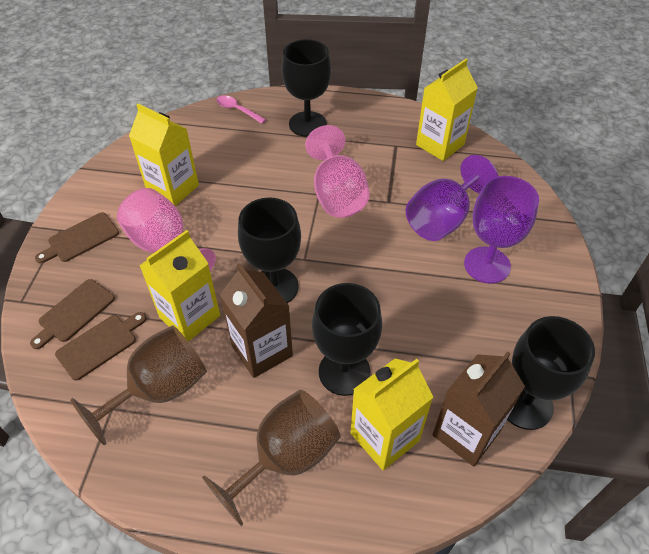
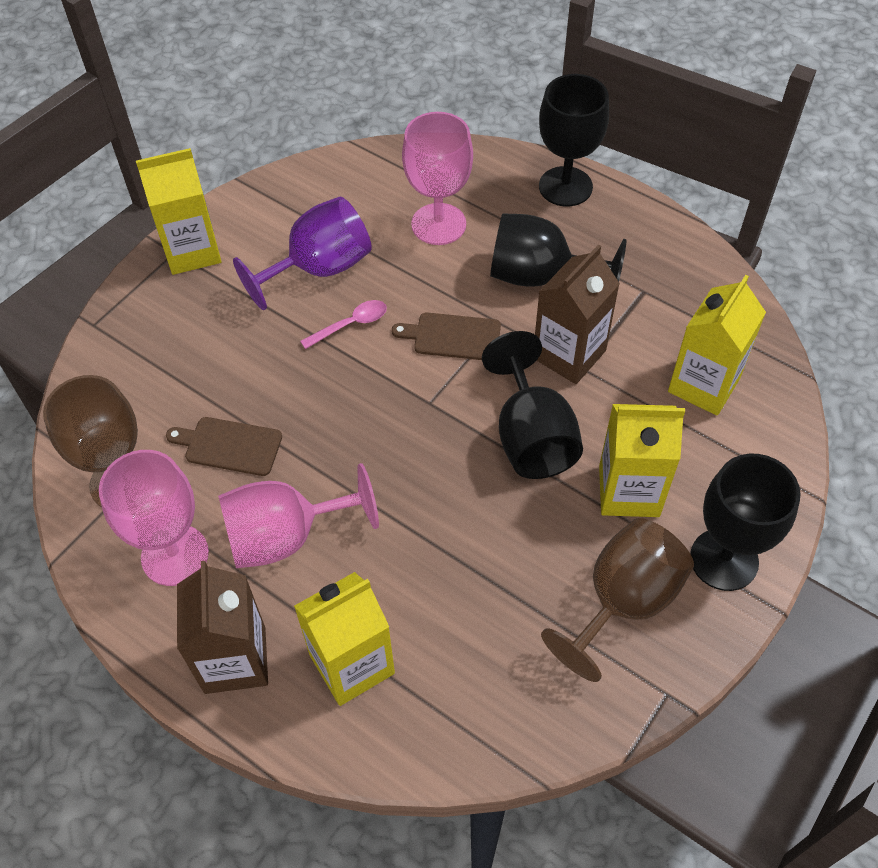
brown cutting board: 3 -> 2
pink goblet: 2 -> 3
purple goblet: 2 -> 1

